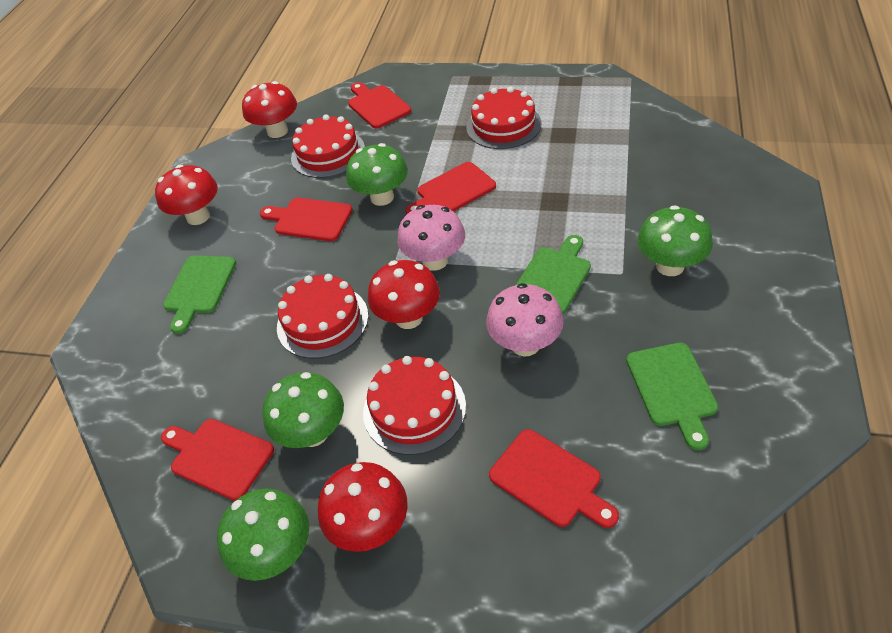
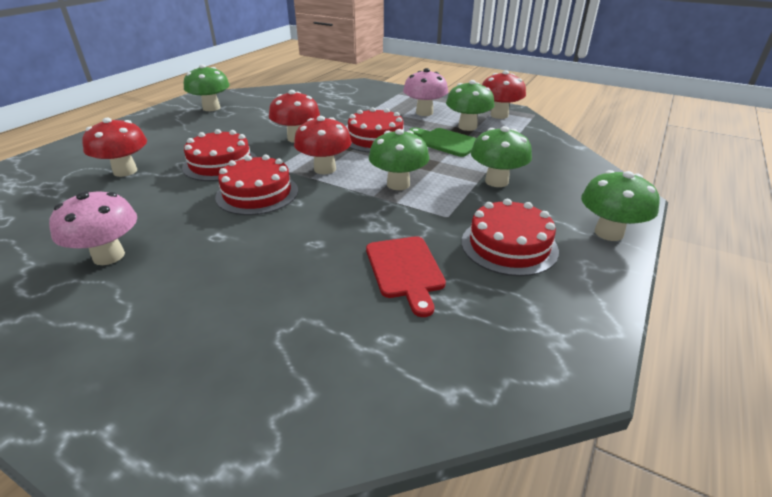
green cutting board: 3 -> 1
green mushroom: 4 -> 5
red cutting board: 5 -> 1

